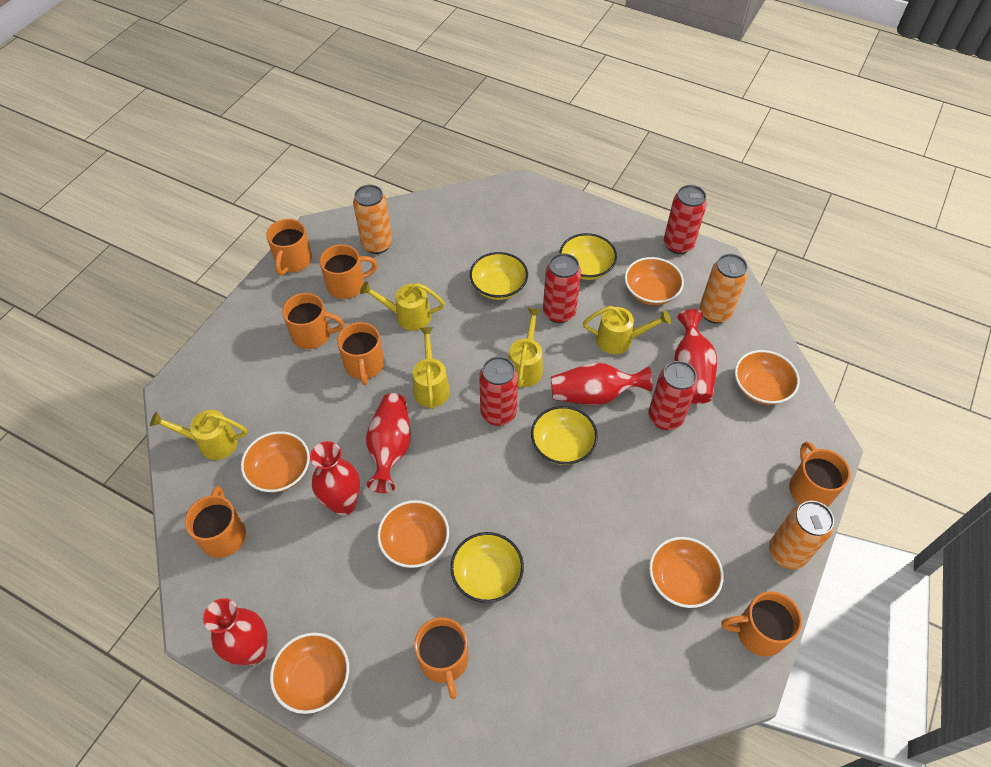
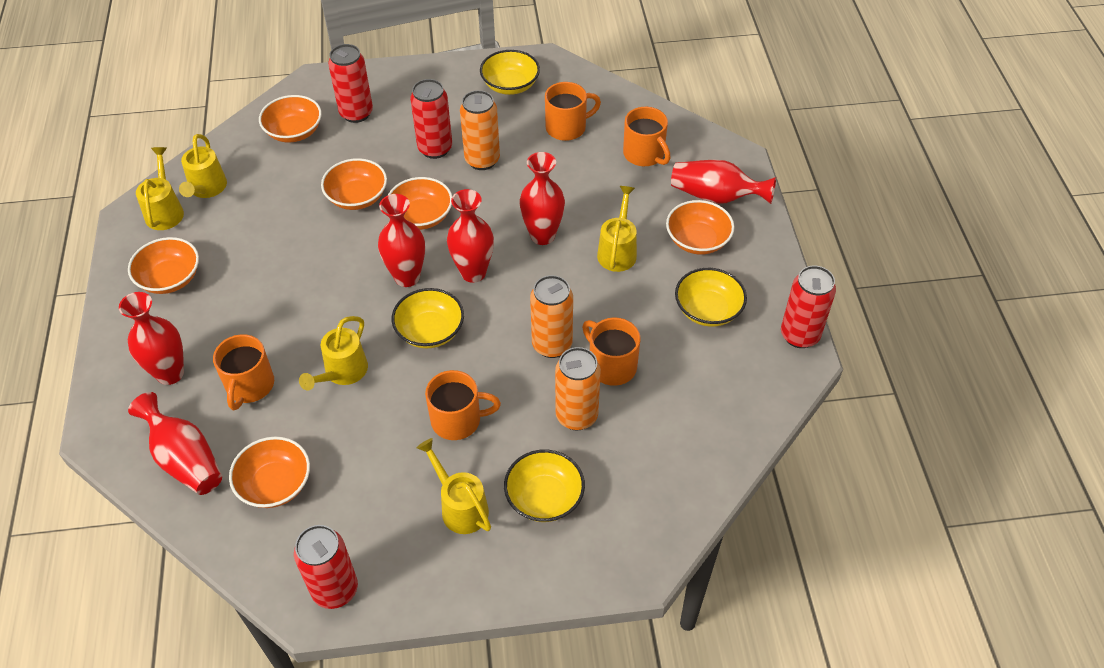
orange mug: 8 -> 5
red vase: 5 -> 6

